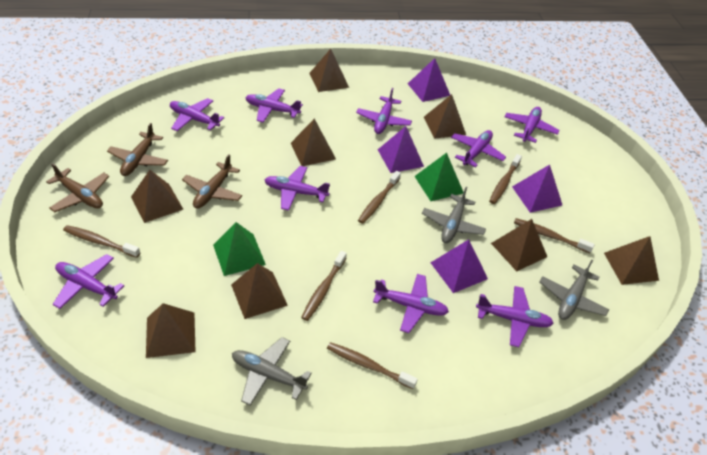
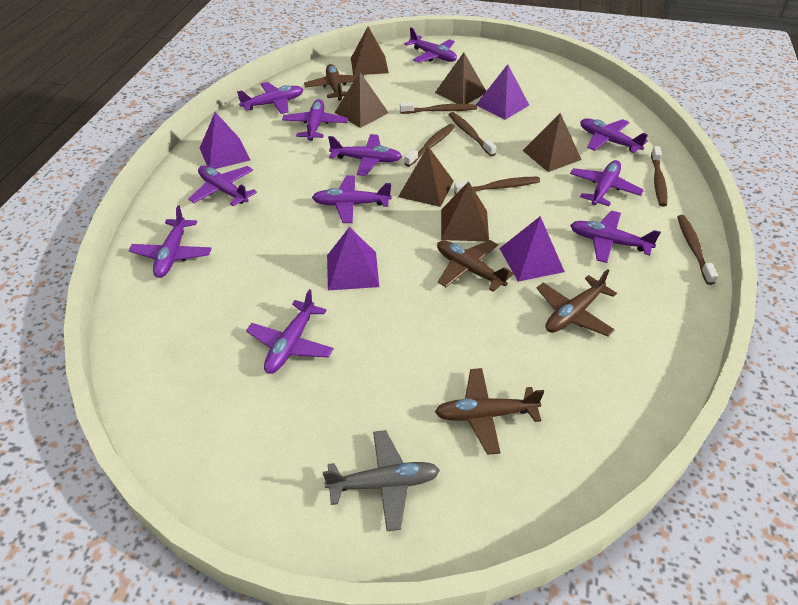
brown plane: 3 -> 4
brown pyramid: 8 -> 6
green pyramid: 2 -> 0
grey plane: 3 -> 1
purple plane: 9 -> 11

